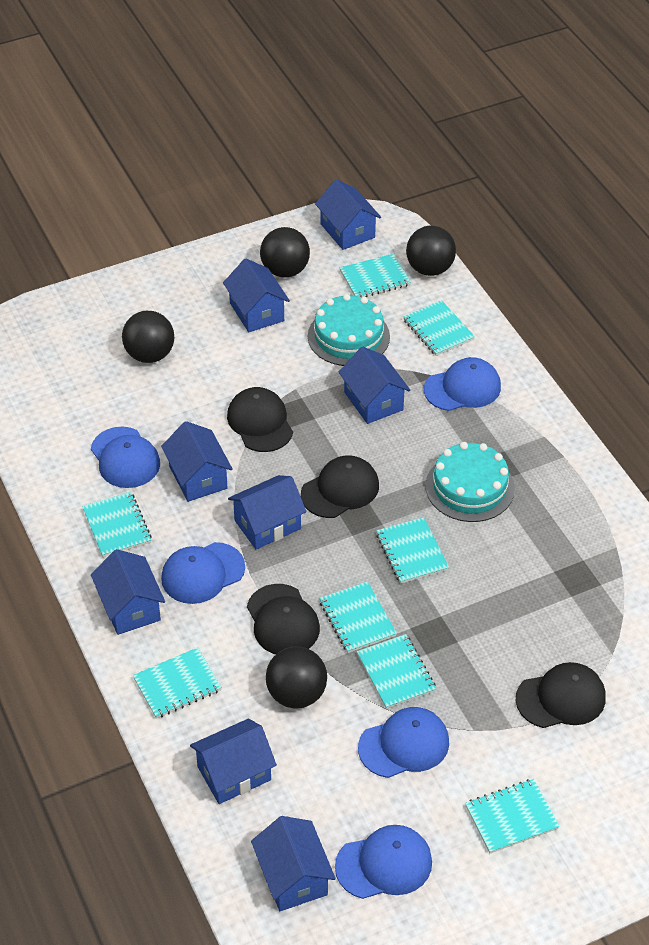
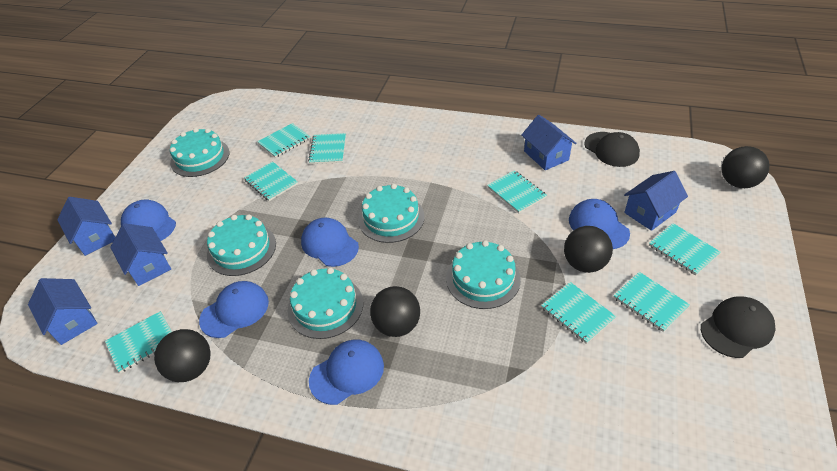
black cap: 4 -> 2
blue house: 8 -> 5
turquoise cake: 2 -> 5

